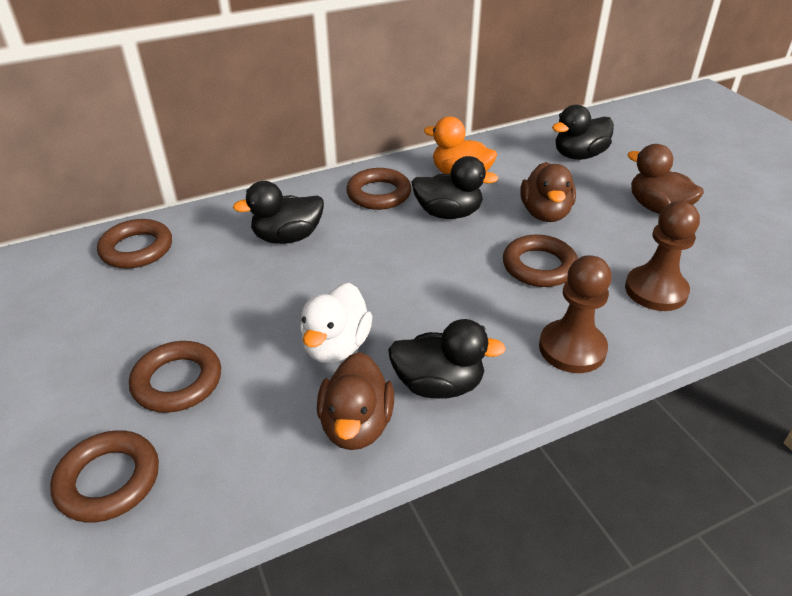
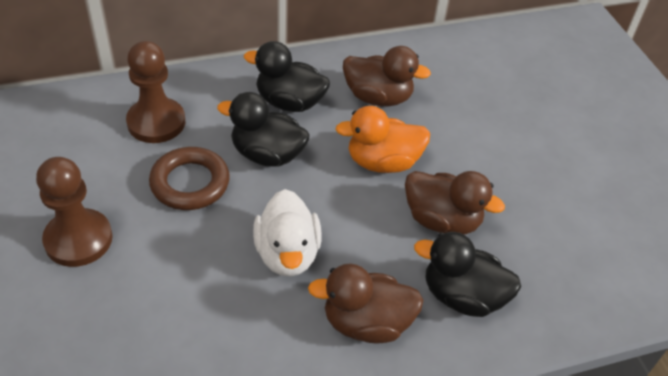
black duck: 4 -> 3
brown ring: 5 -> 1

